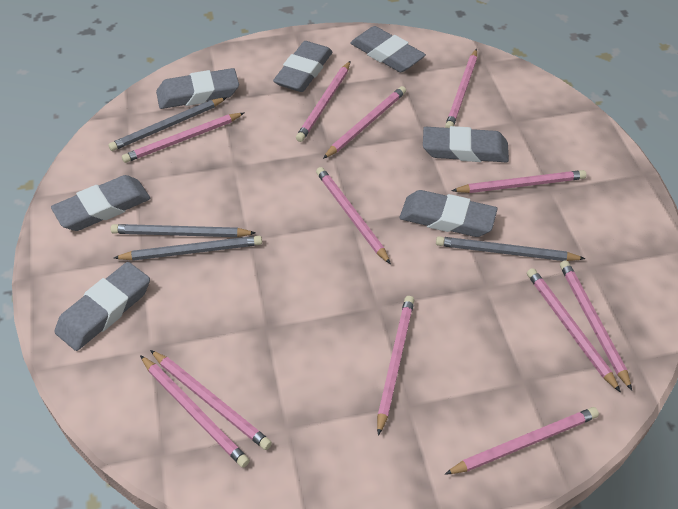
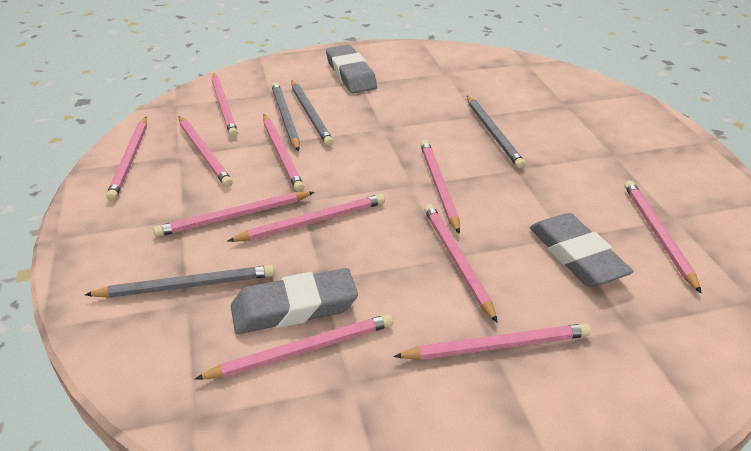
grey eraser: 7 -> 3
pink pencil: 12 -> 11

